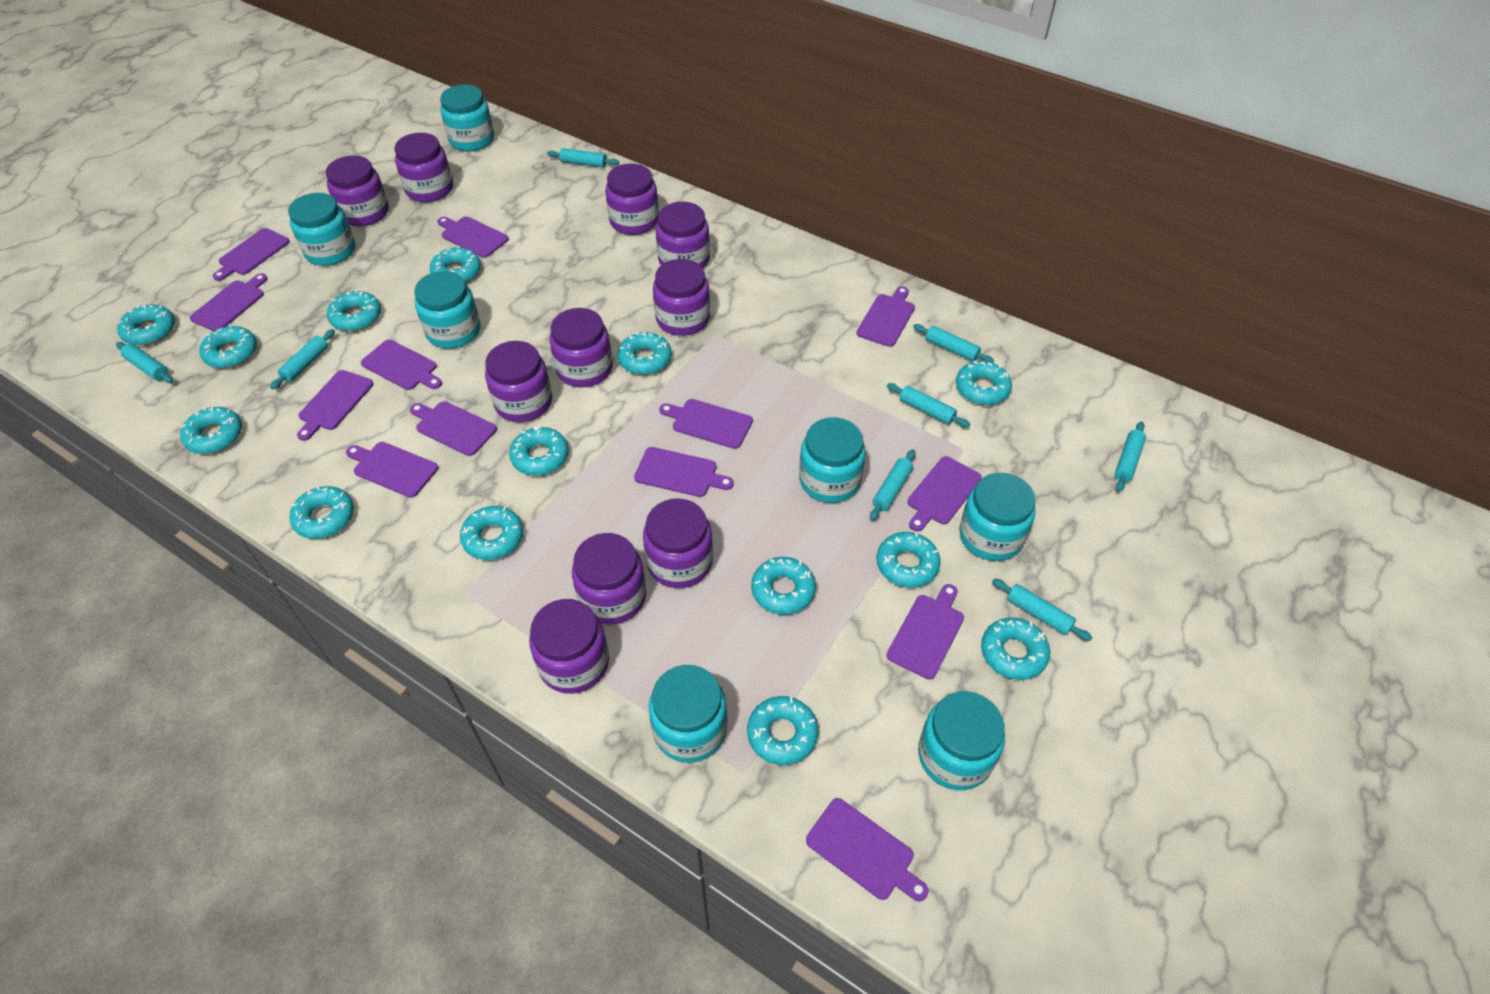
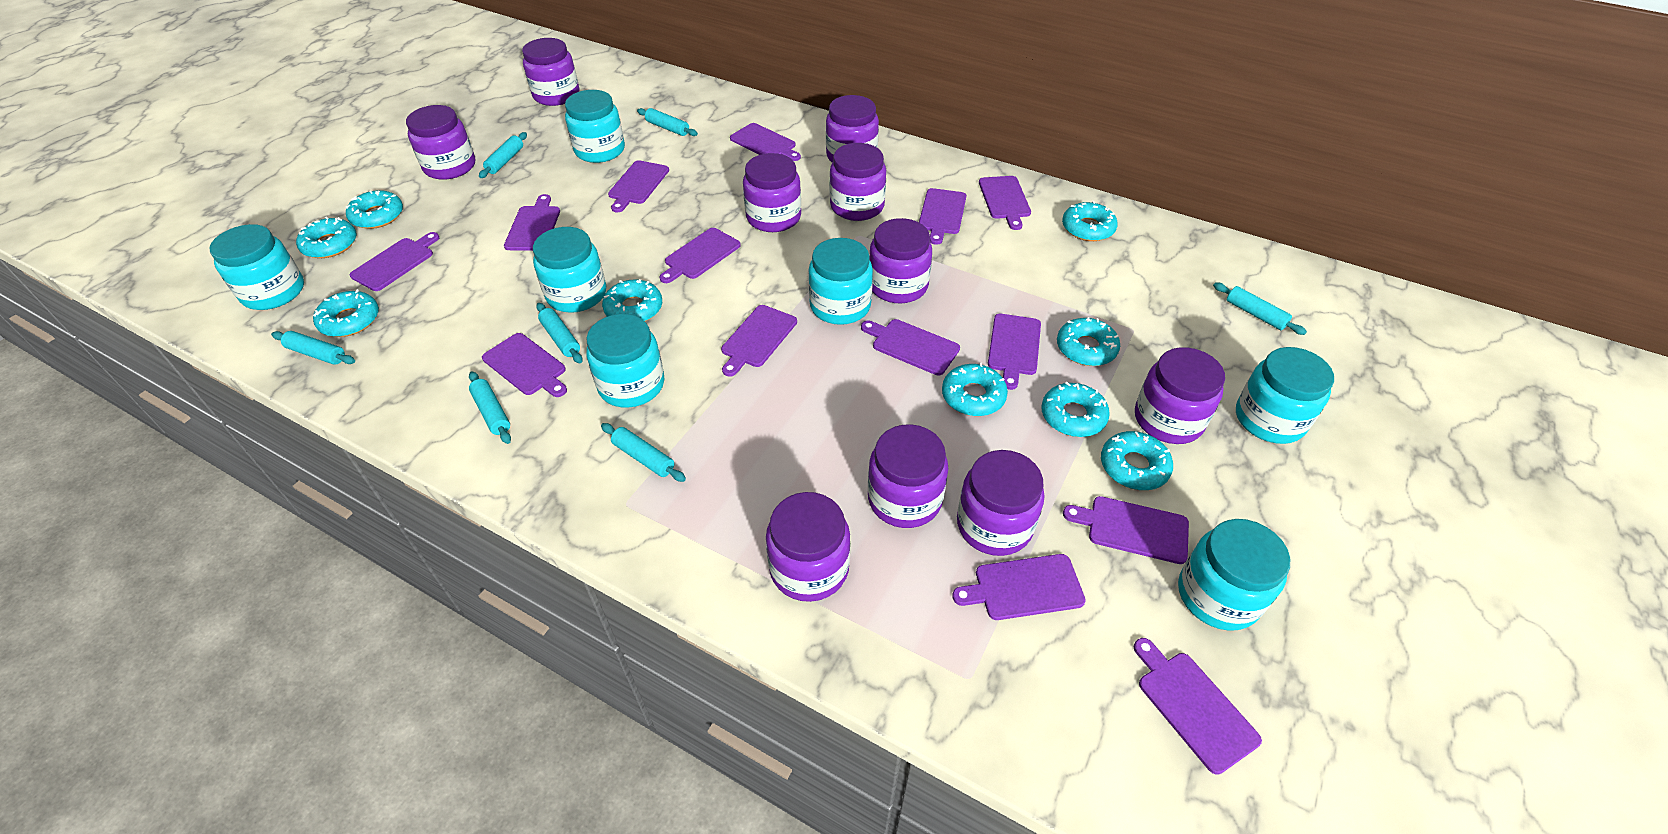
purple cutting board: 13 -> 14
turquoise donut: 14 -> 9
turquoise rolling pin: 8 -> 7

